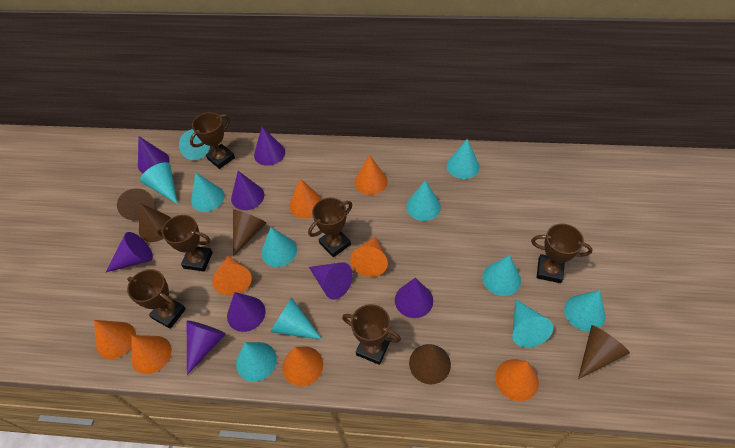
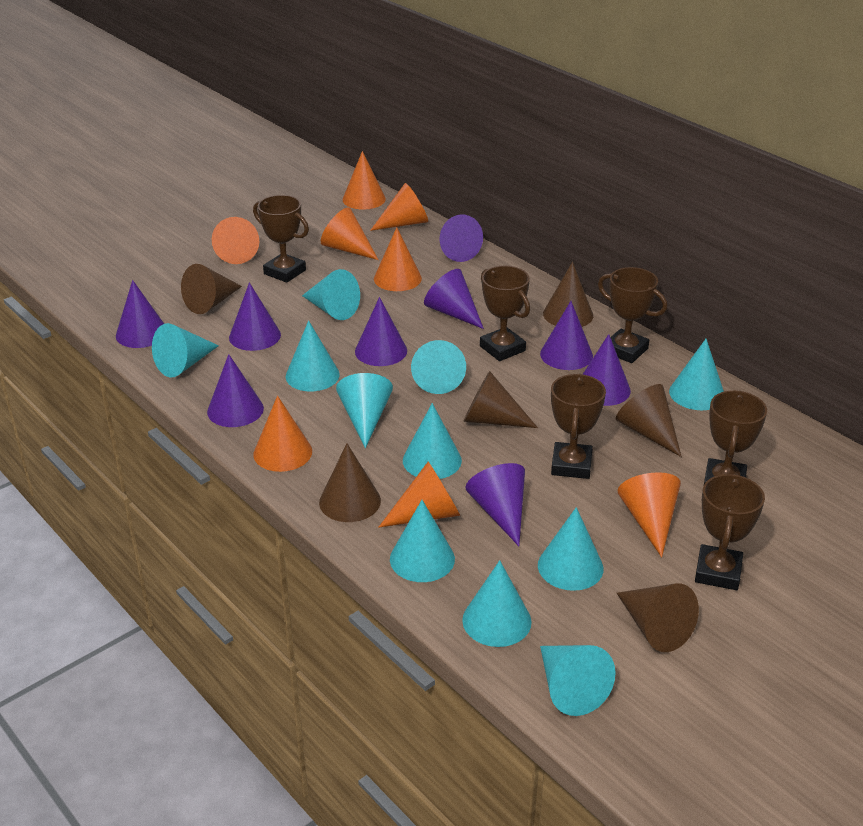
brown cone: 5 -> 6
purple cone: 8 -> 9

